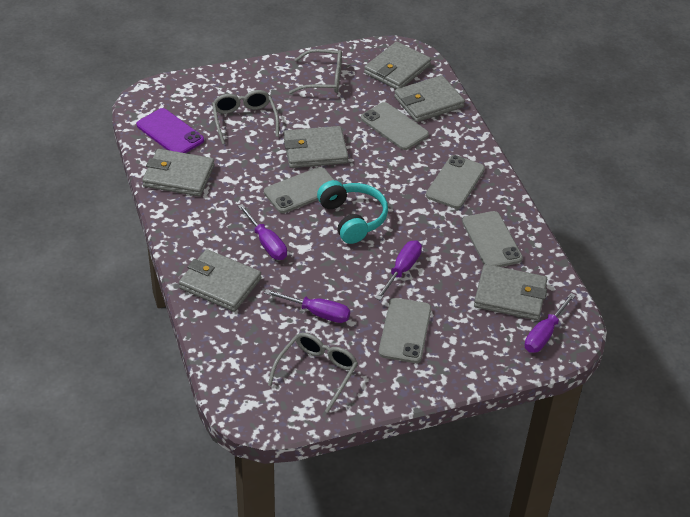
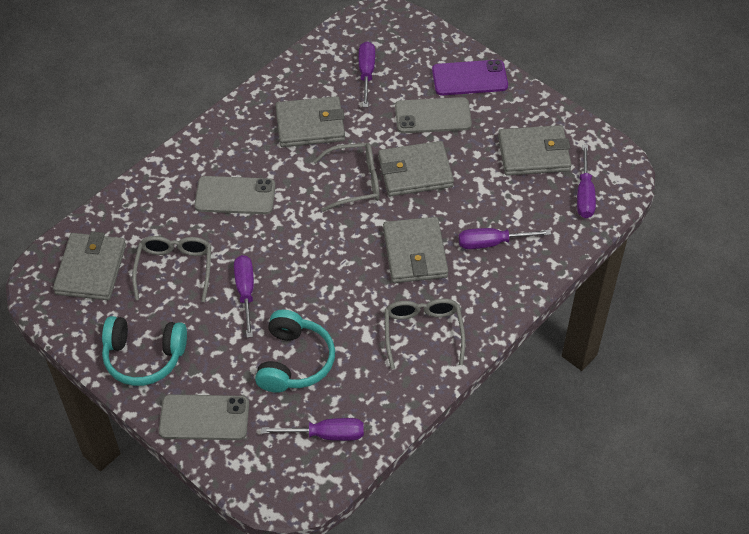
grey phone: 5 -> 3
grey wallet: 6 -> 5
purple screwdriver: 4 -> 5
turquoise headphones: 1 -> 2

